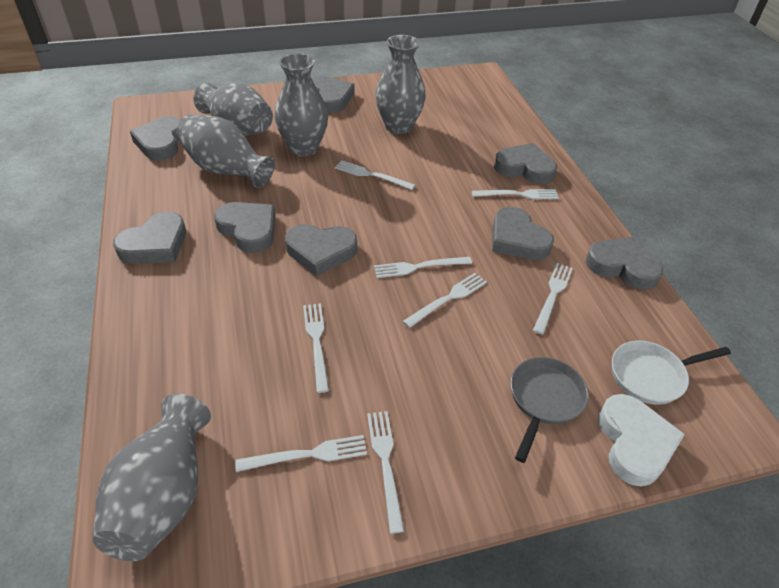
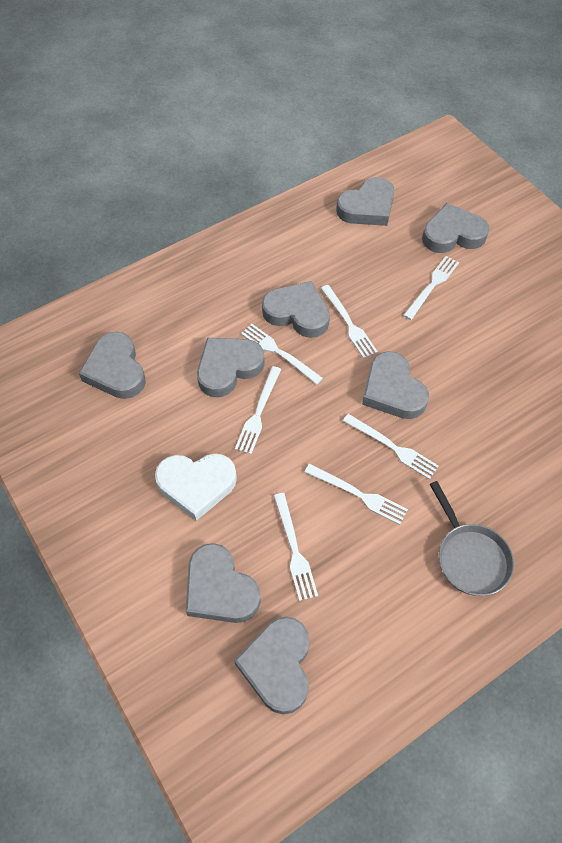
grey vase: 5 -> 0
white fork: 8 -> 7
white pan: 1 -> 0

